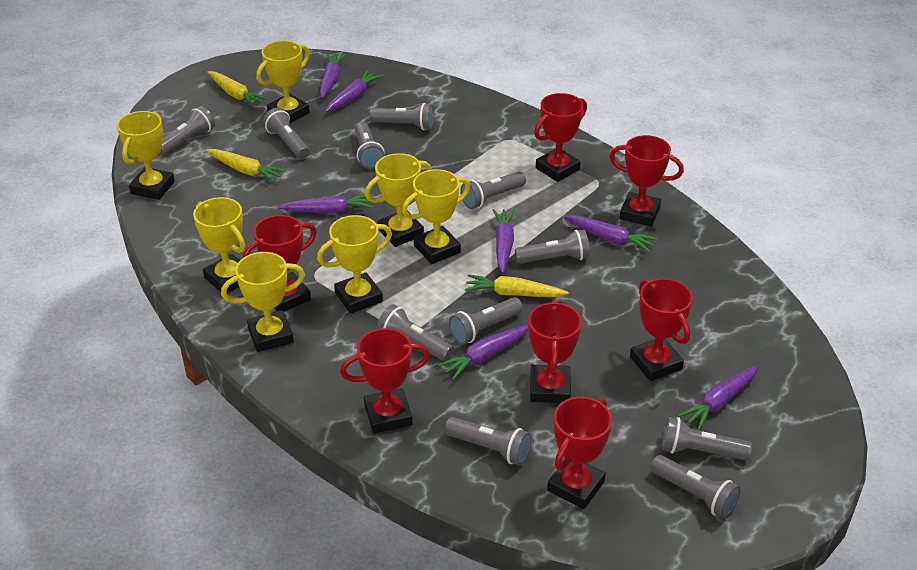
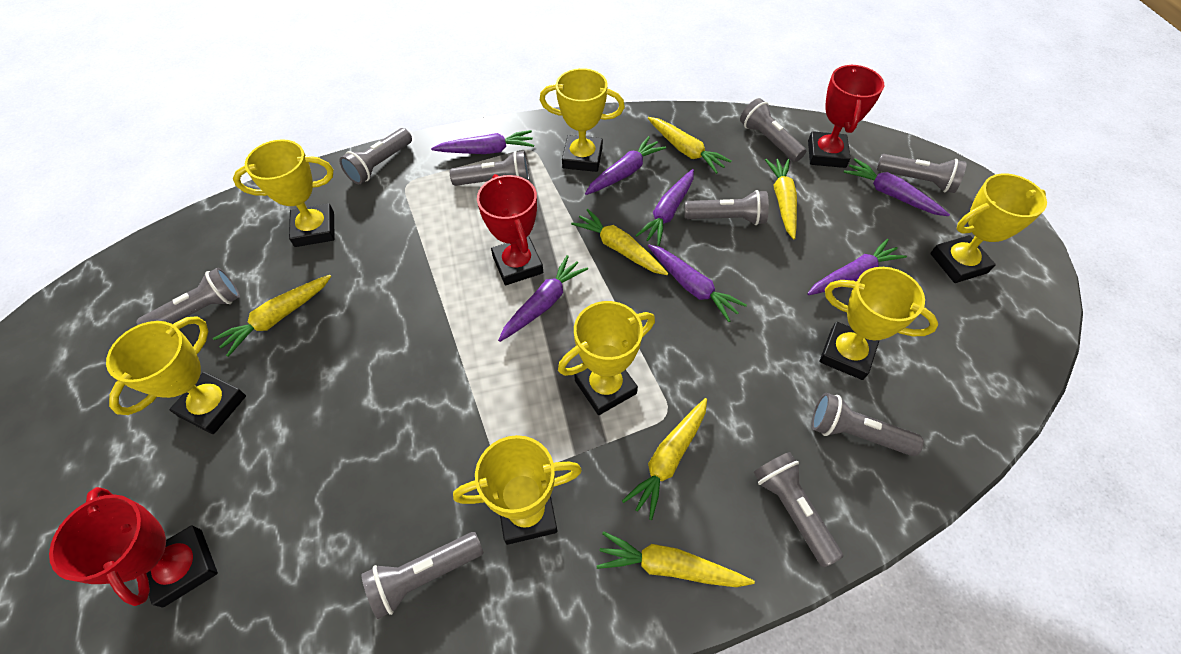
grey flashlight: 11 -> 9
red trophy: 7 -> 3
yellow carrot: 3 -> 6

